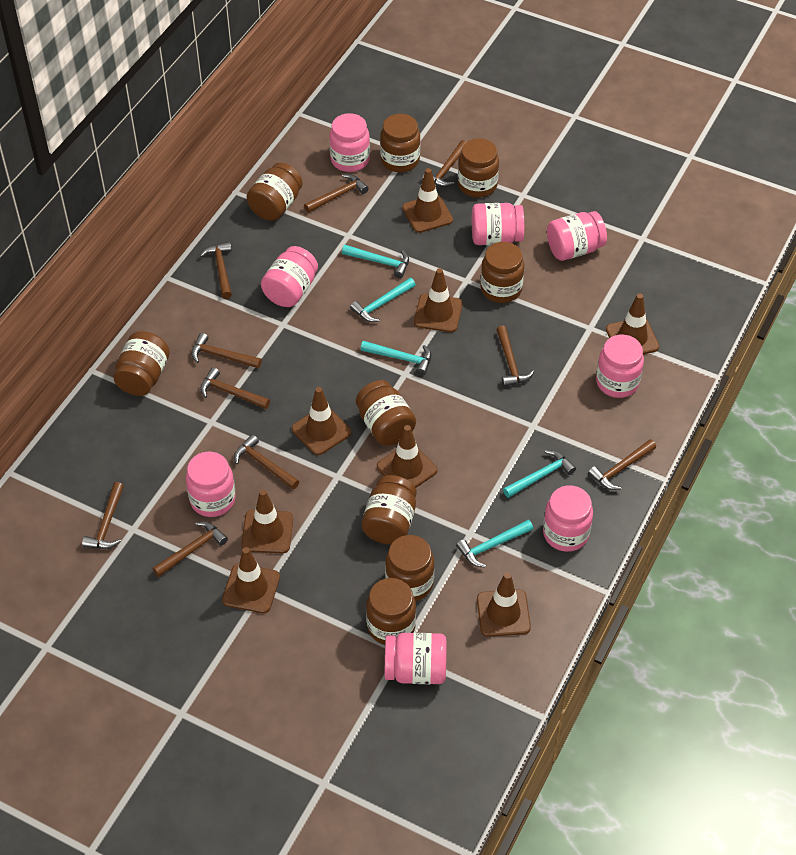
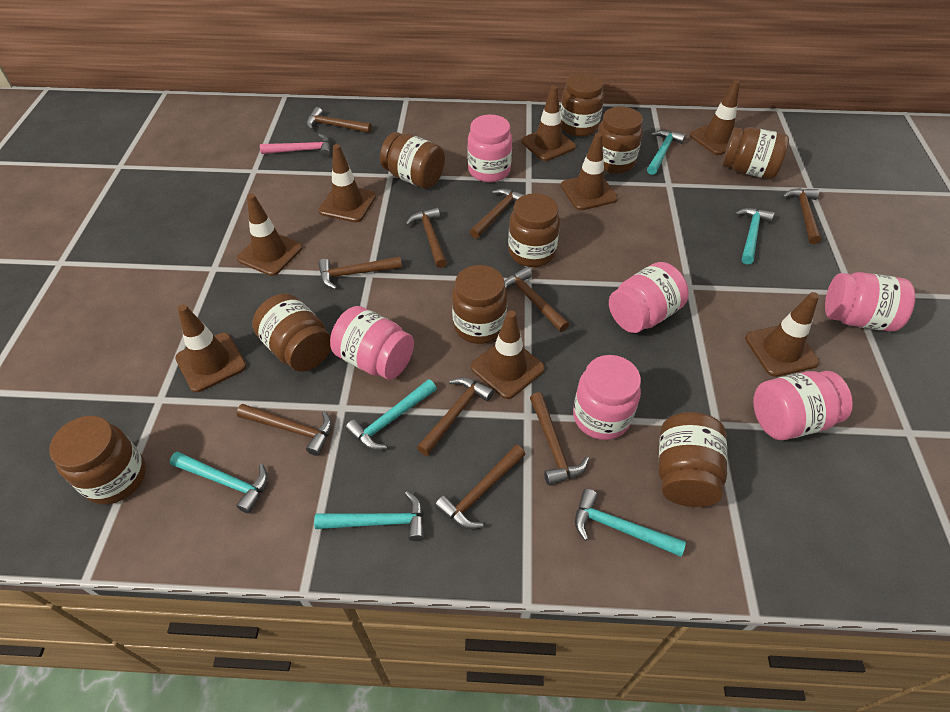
pink hammer: 0 -> 1
pink jar: 8 -> 6
turquoise hammer: 5 -> 6

